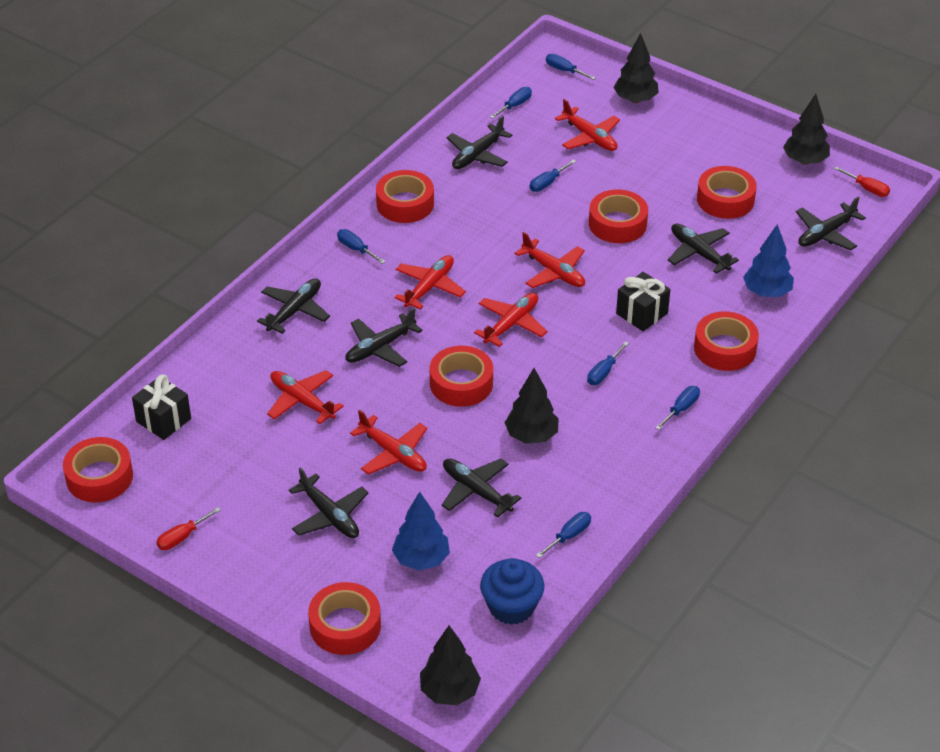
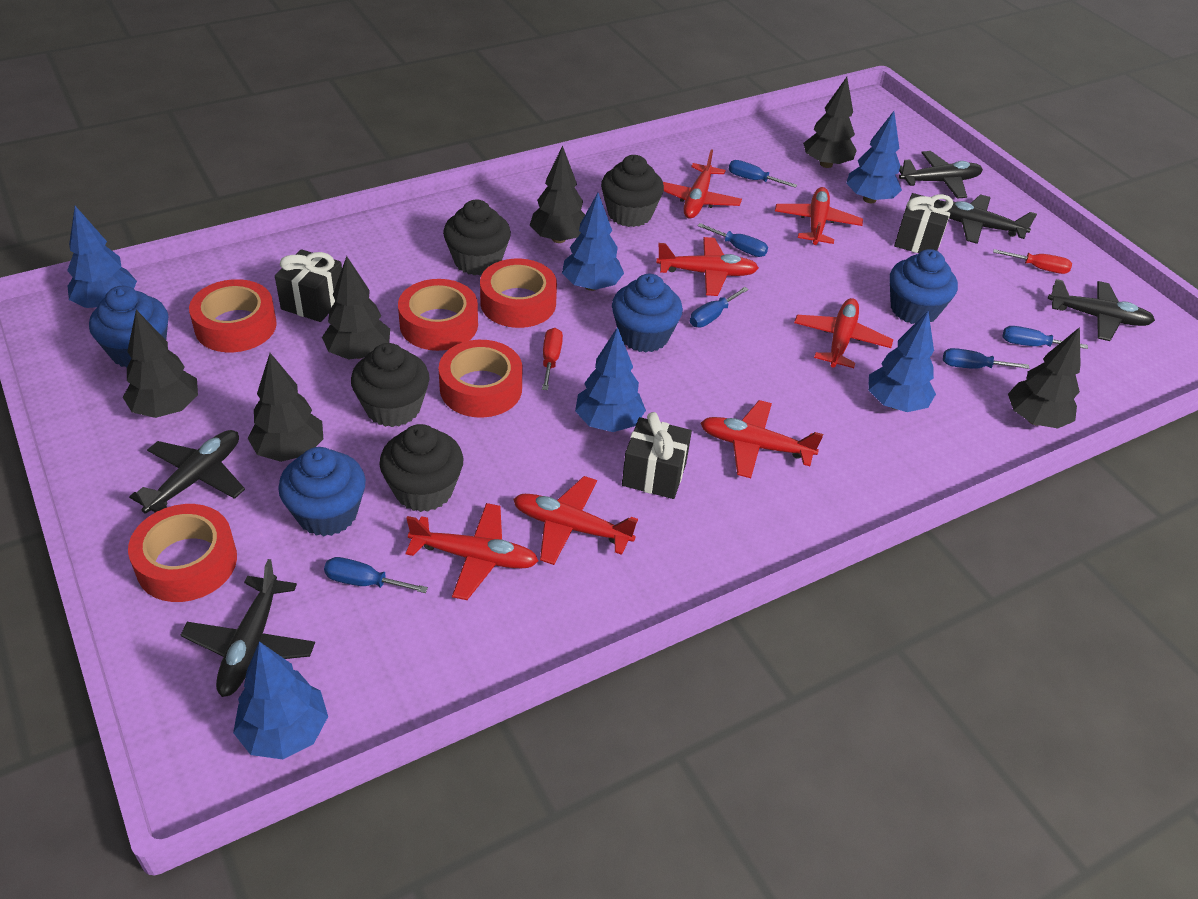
black cupcake: 0 -> 4
black gift: 2 -> 3
black plane: 7 -> 5
black tree: 4 -> 6
blue cupcake: 1 -> 4
blue screwdriver: 7 -> 6
blue tree: 2 -> 6
red plane: 6 -> 7
red tape: 7 -> 5

